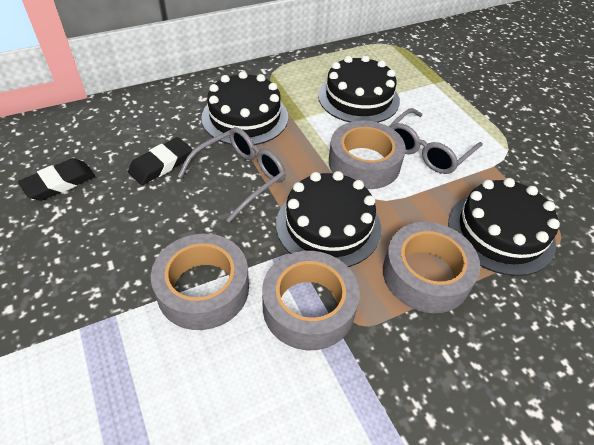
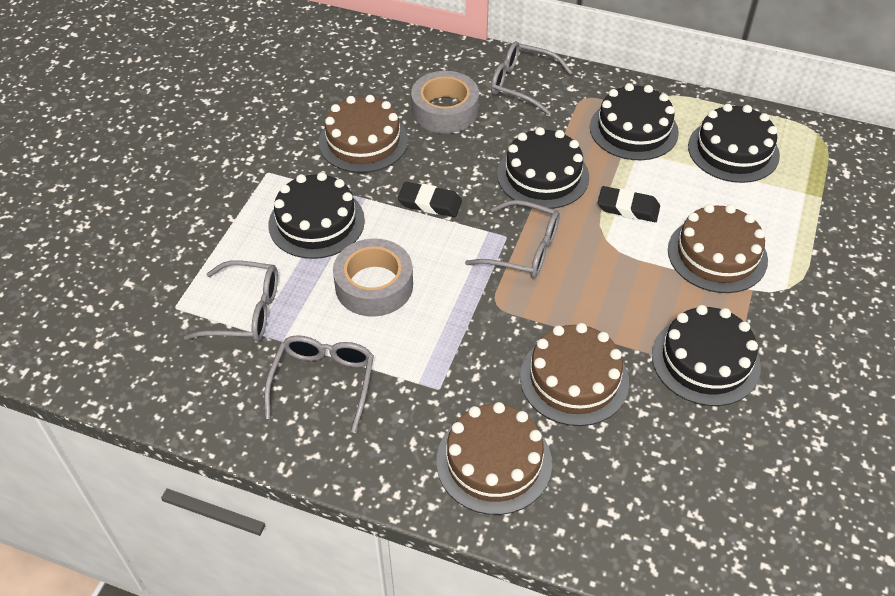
black cake: 4 -> 5
brown cake: 0 -> 4
grey glasses: 2 -> 4
grey tape: 4 -> 2

